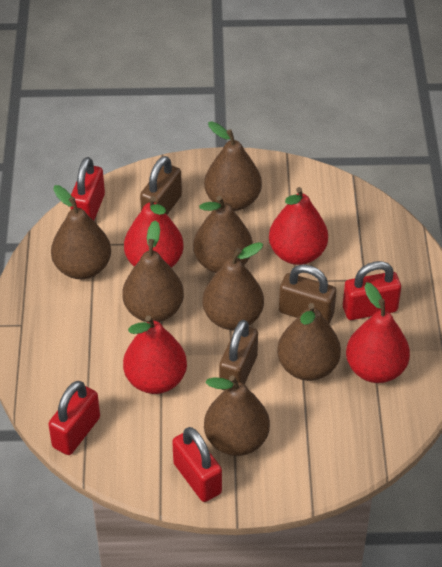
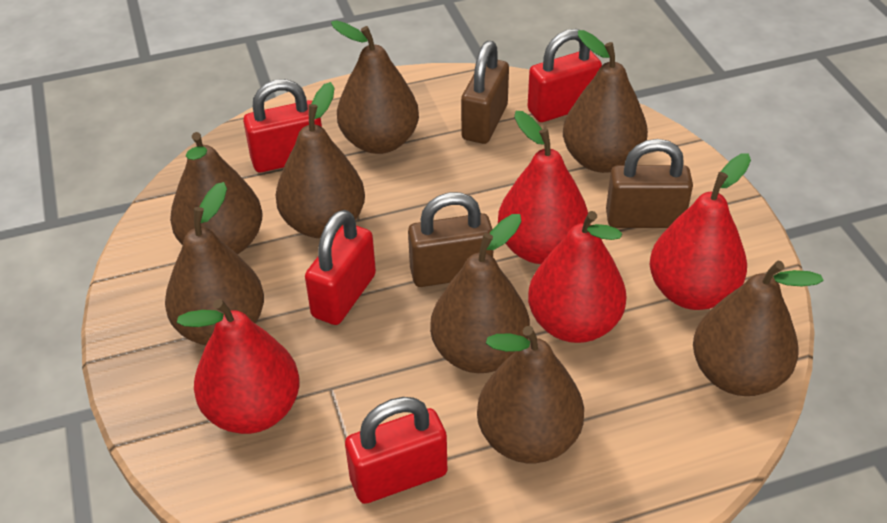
brown pear: 7 -> 8

